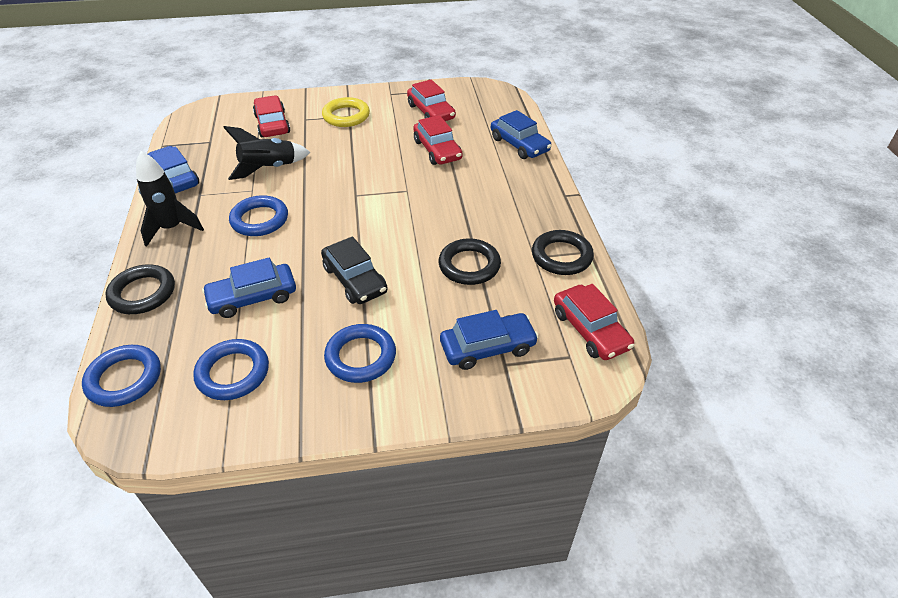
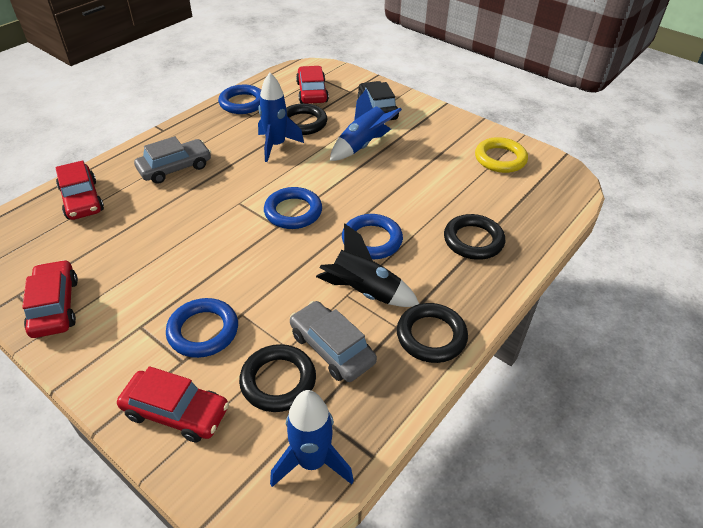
black ring: 3 -> 4
black rocket: 2 -> 1
blue car: 4 -> 0
blue rocket: 0 -> 3
grey car: 0 -> 2

